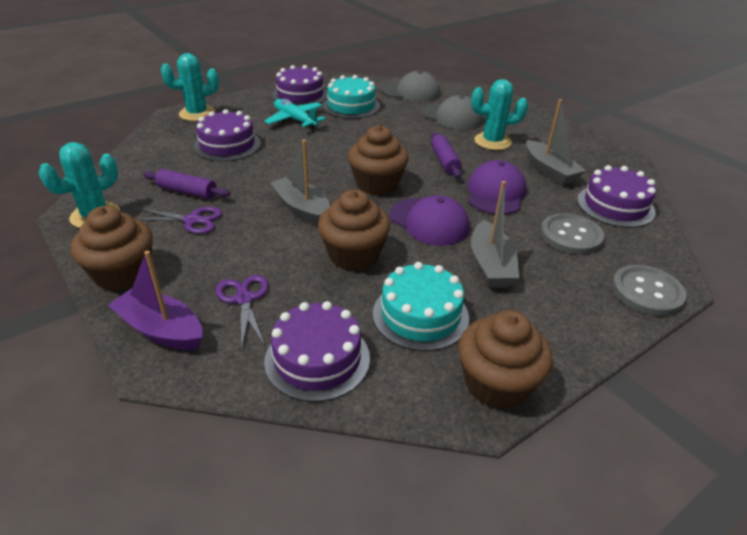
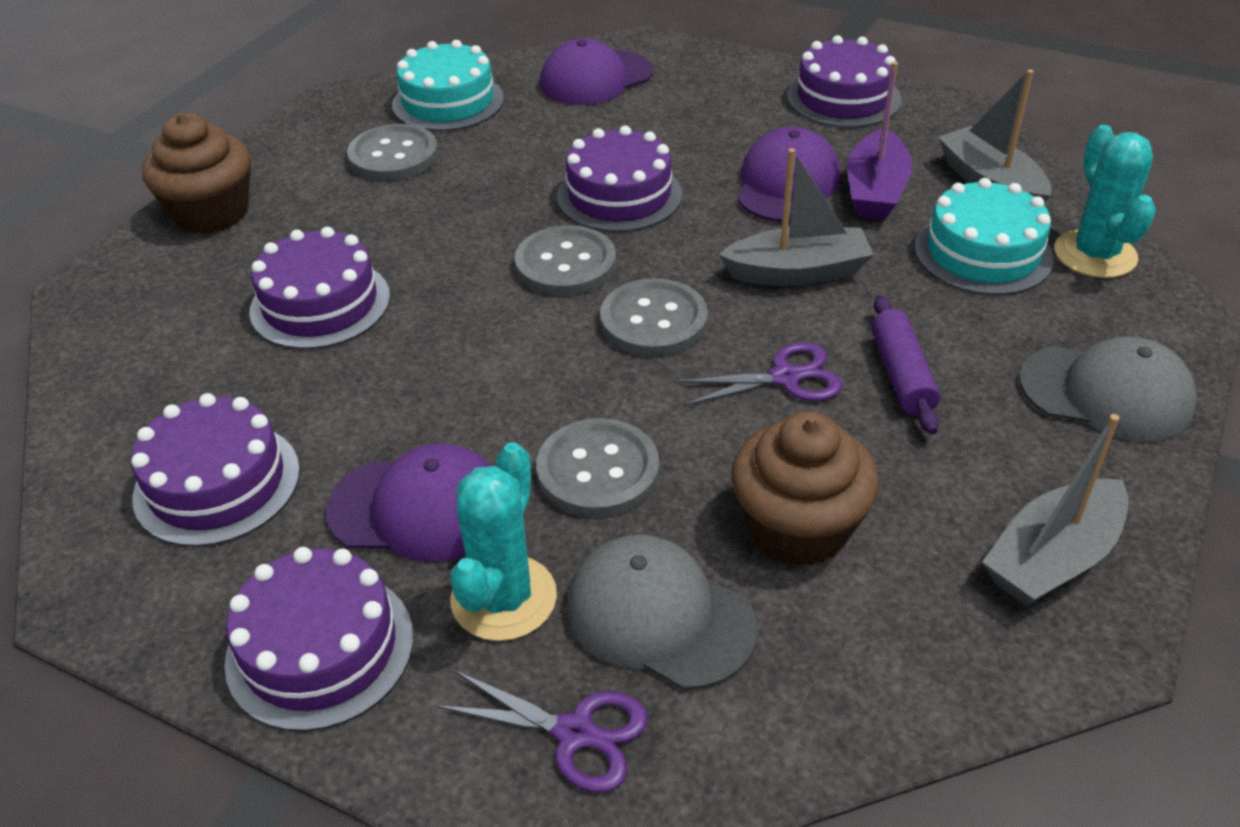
brown cupcake: 4 -> 2
grey button: 2 -> 4
purple cake: 4 -> 5
purple cap: 2 -> 3
purple rolling pin: 2 -> 1
turquoise cactus: 3 -> 2
turquoise plane: 1 -> 0

